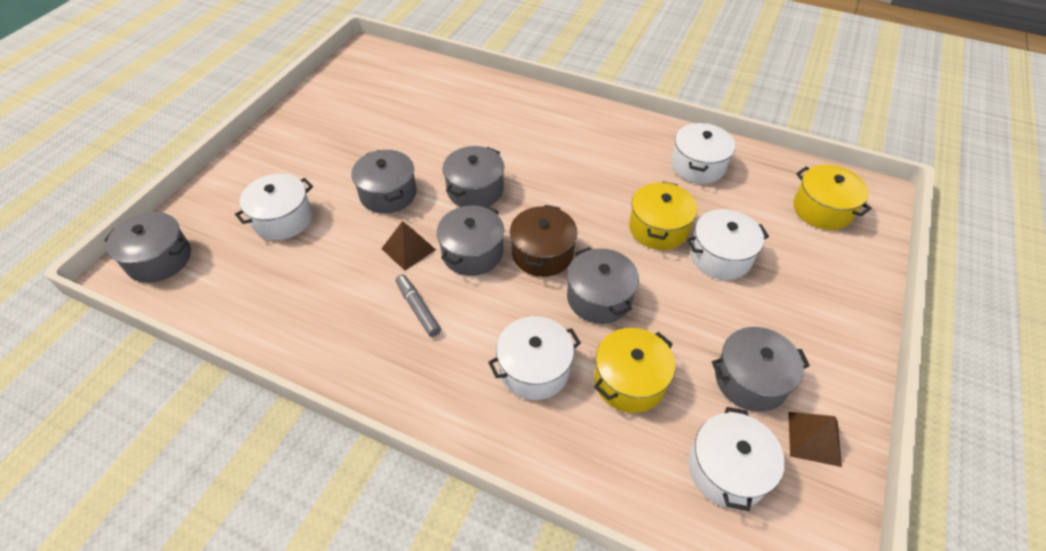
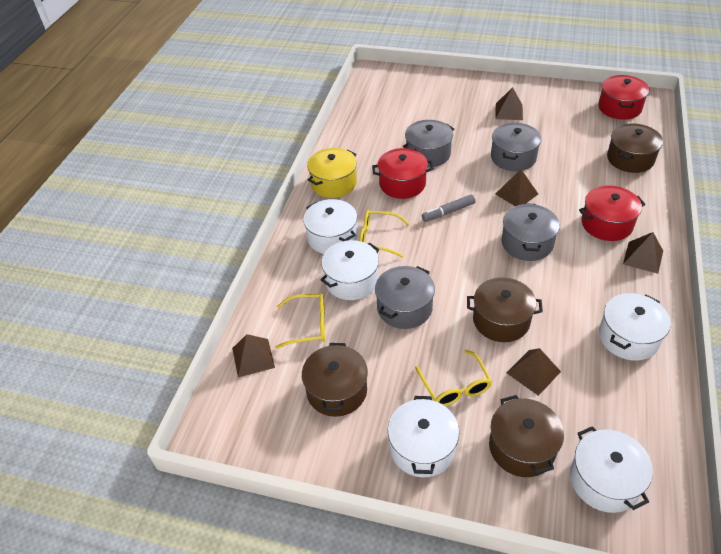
brown pot: 1 -> 4
brown pyramid: 2 -> 5
grey pot: 6 -> 4
red pot: 0 -> 3
yellow glasses: 0 -> 3
yellow pot: 3 -> 1

